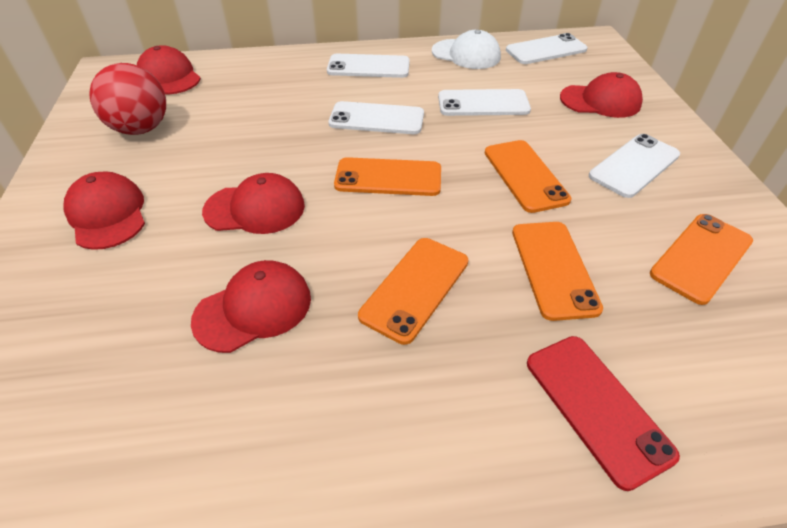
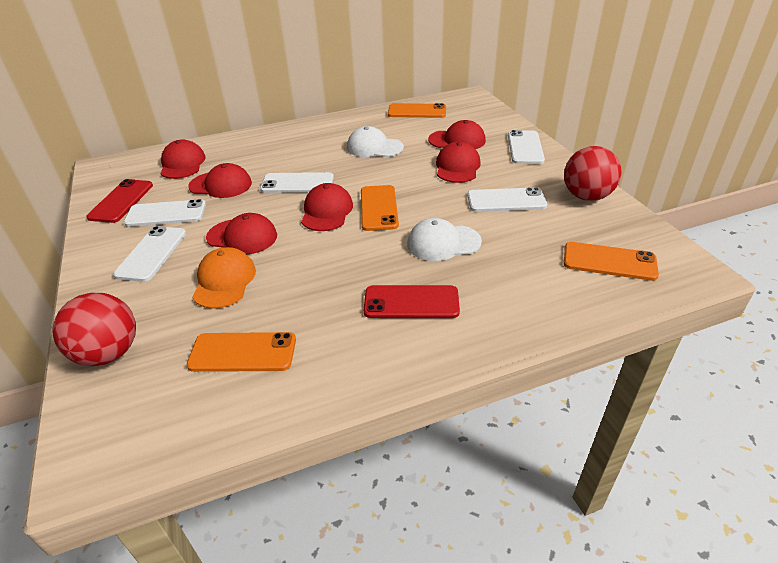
orange cap: 0 -> 1
orange phone: 5 -> 4
red ball: 1 -> 2
red cap: 5 -> 6
red phone: 1 -> 2
white cap: 1 -> 2

